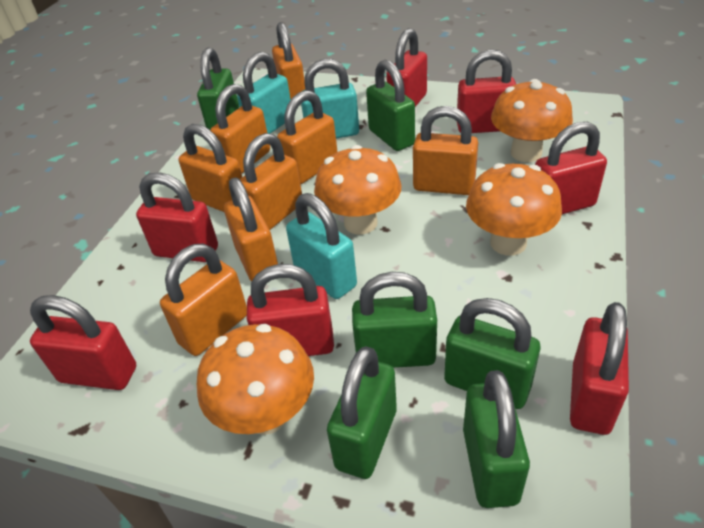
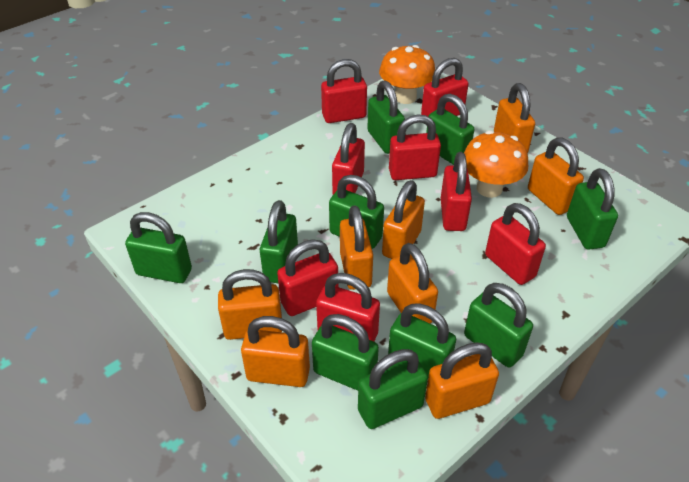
green padlock: 6 -> 10
orange mushroom: 4 -> 2
red padlock: 7 -> 8
turquoise padlock: 3 -> 0

